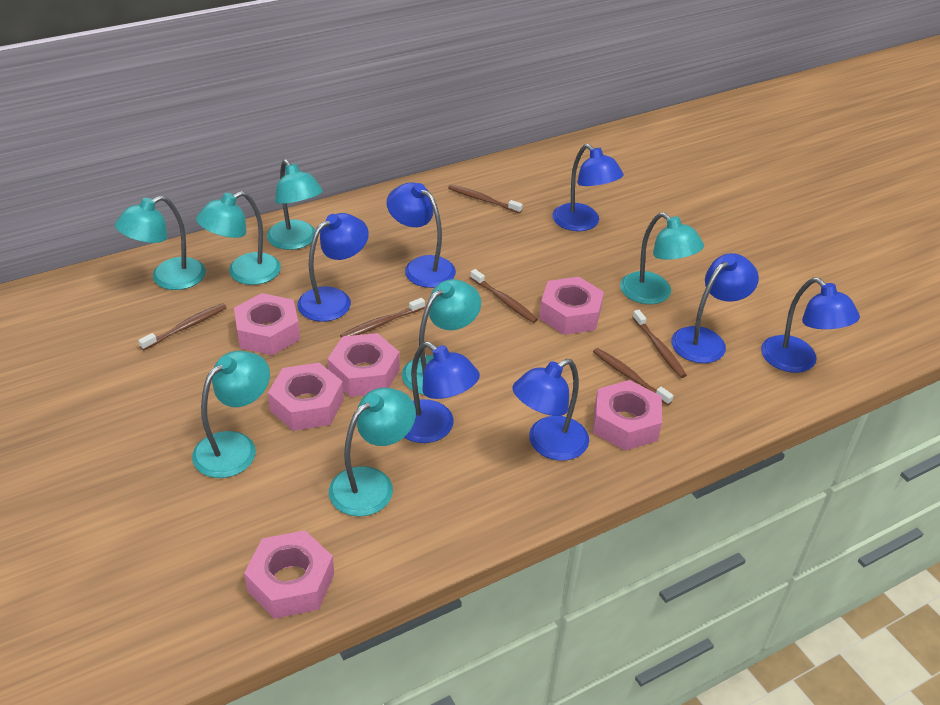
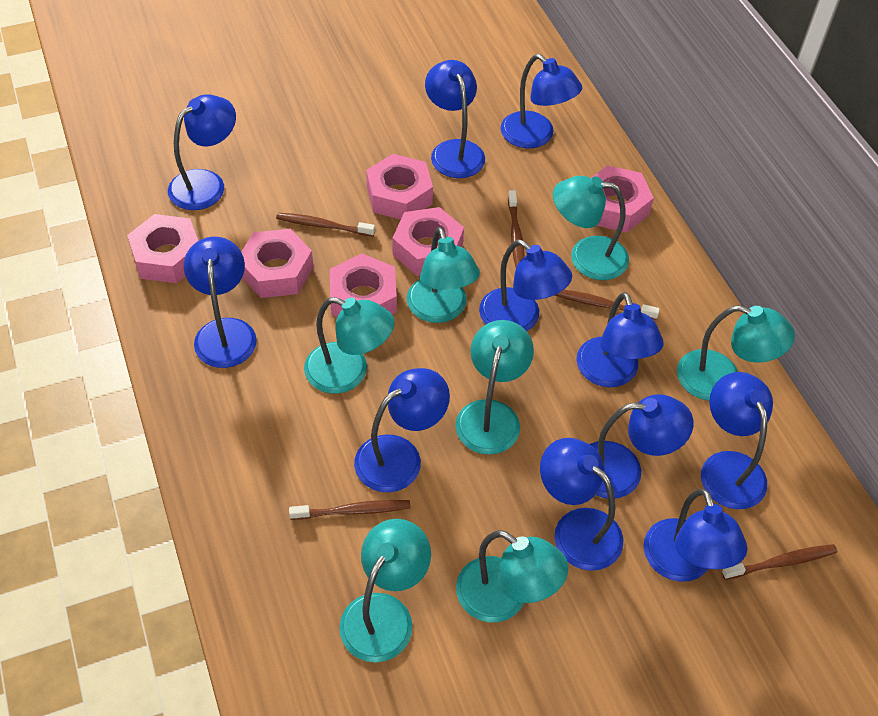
blue lamp: 7 -> 11
brown toothbrush: 6 -> 5

